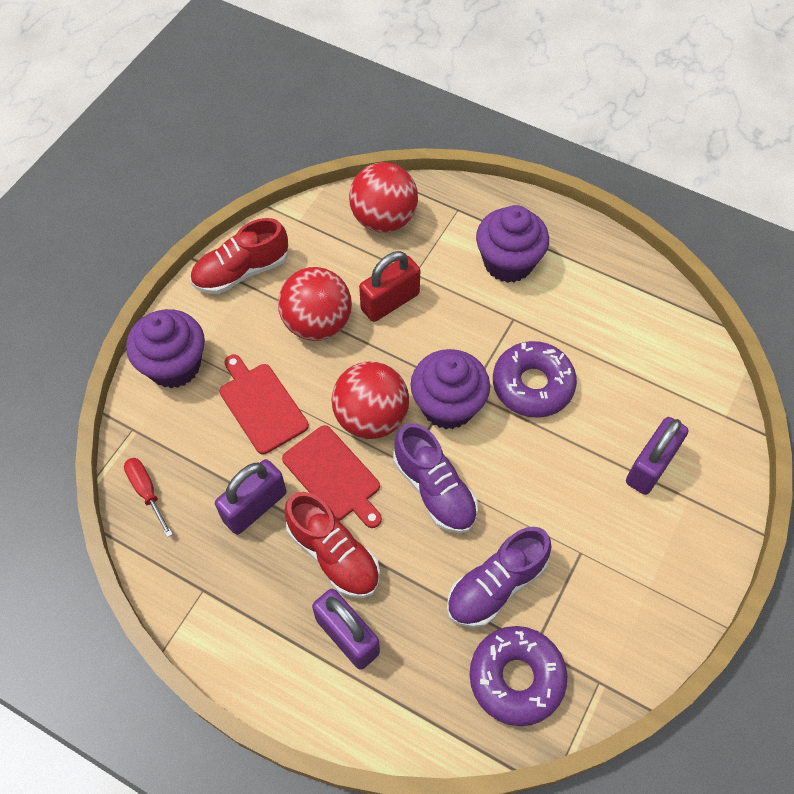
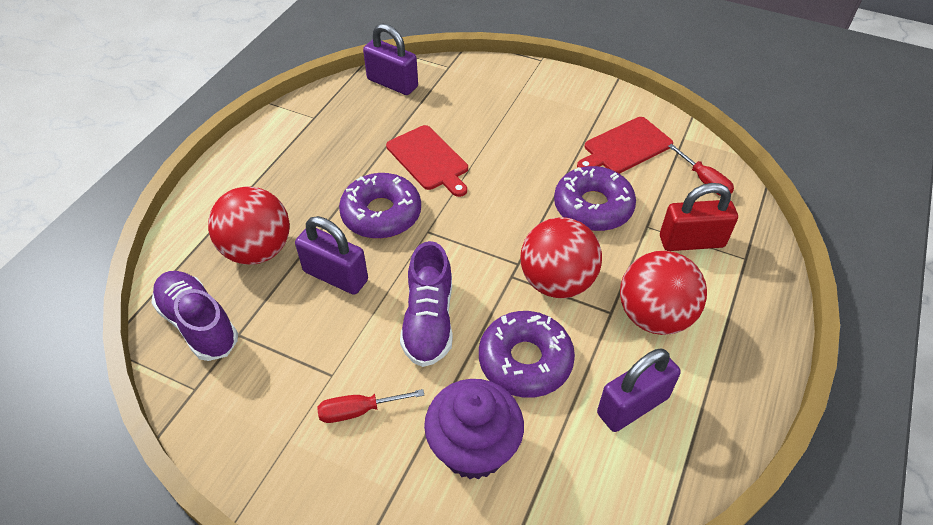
purple cupcake: 3 -> 1
purple donut: 2 -> 3
red screwdriver: 1 -> 2
red shoe: 2 -> 0

